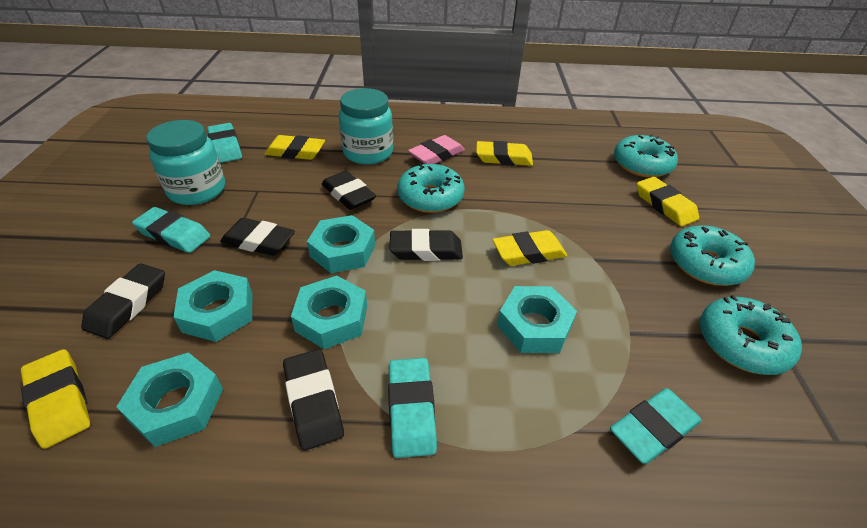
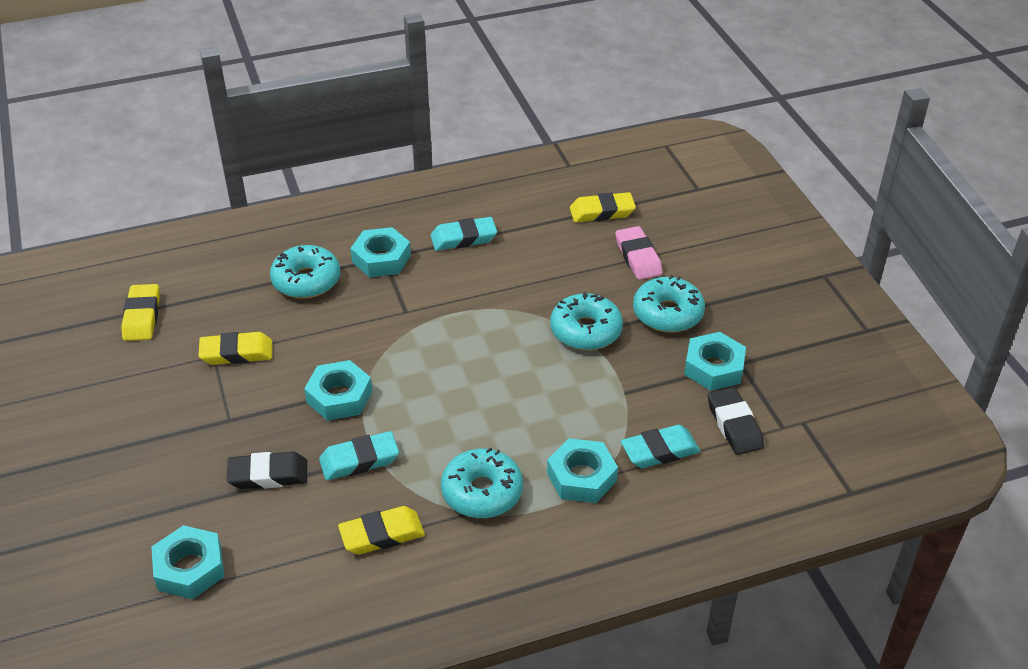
black eraser: 5 -> 2
turquoise eraser: 4 -> 3
turquoise jar: 2 -> 0
yellow eraser: 5 -> 4

